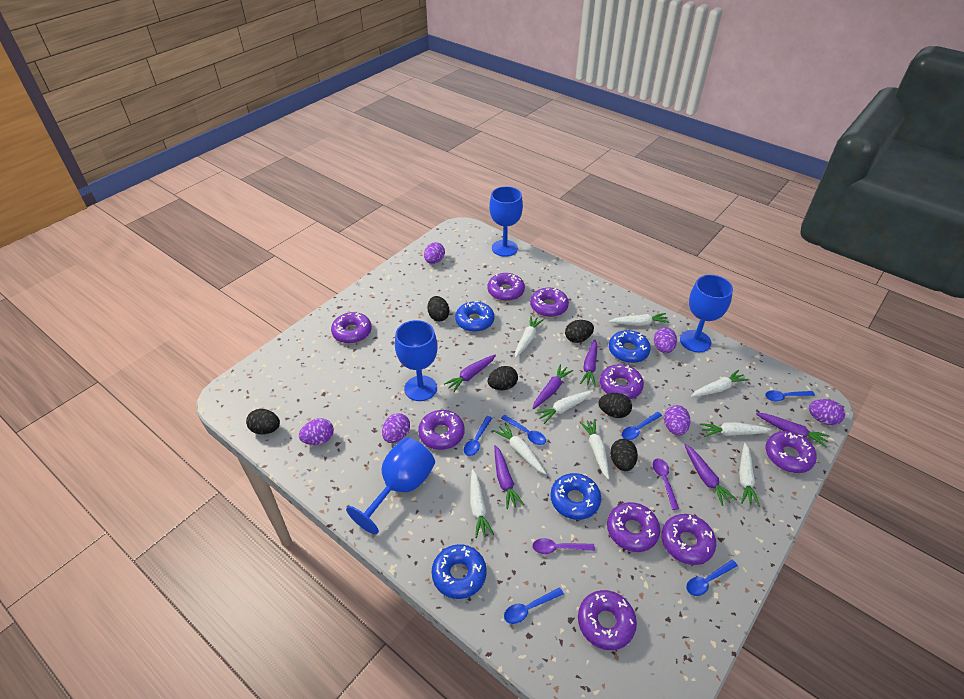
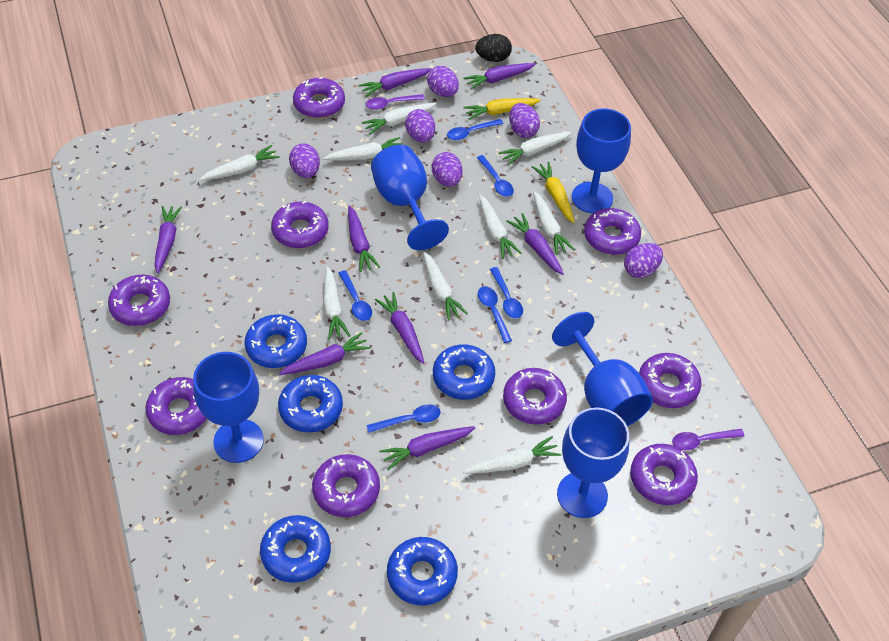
black egg: 6 -> 1
blue donut: 4 -> 5
blue goblet: 4 -> 5
purple carrot: 6 -> 8
yellow carrot: 0 -> 2

